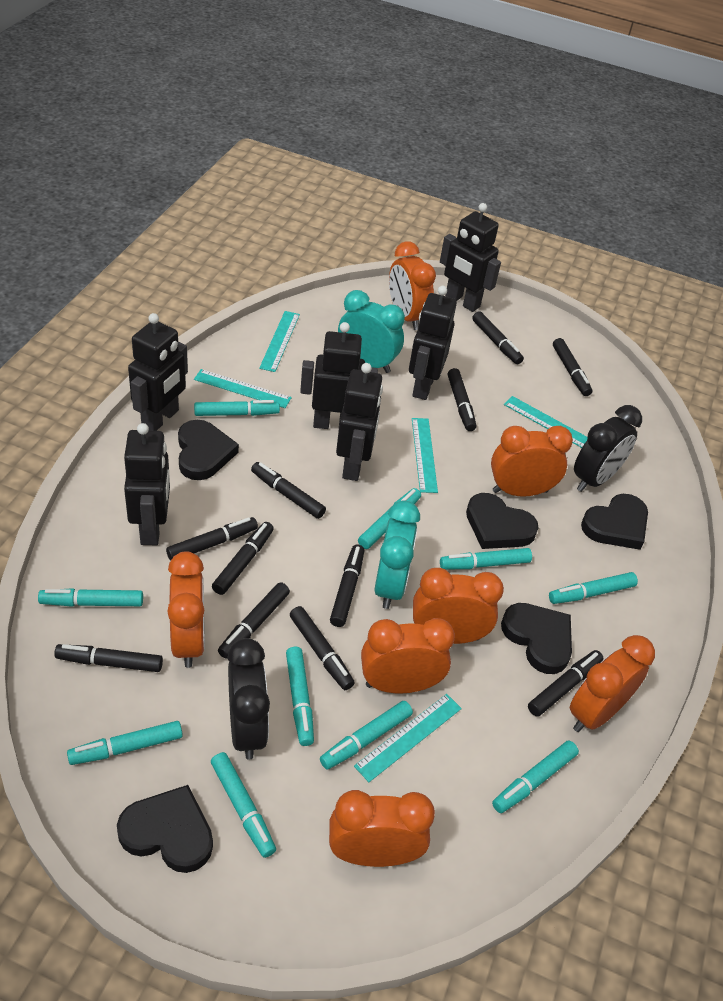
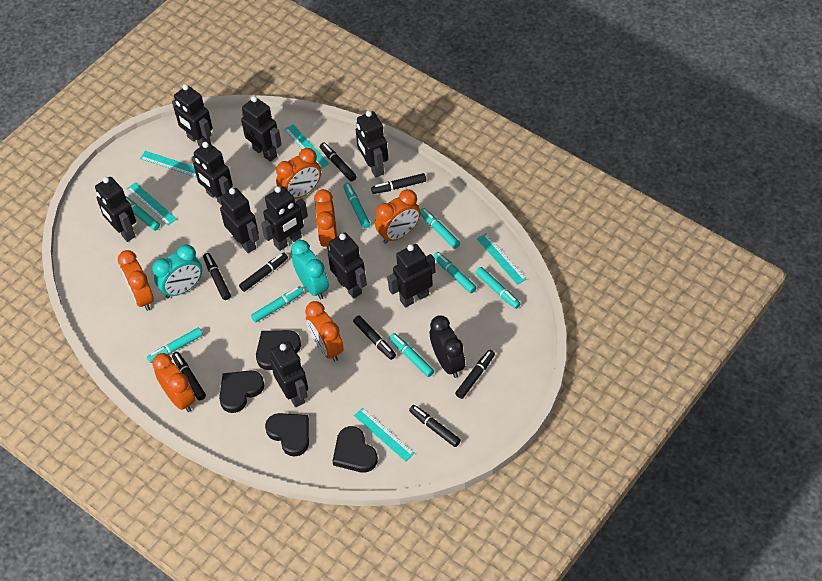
black clock: 2 -> 1
black heart: 5 -> 4
black marker: 11 -> 8
black robot: 6 -> 10
orange clock: 7 -> 6
turquoise marker: 10 -> 8

